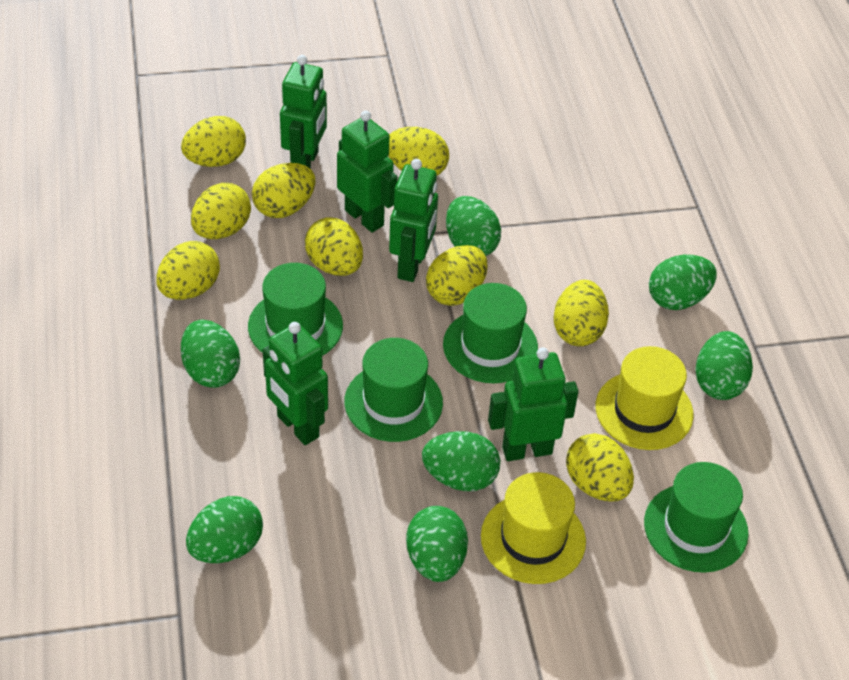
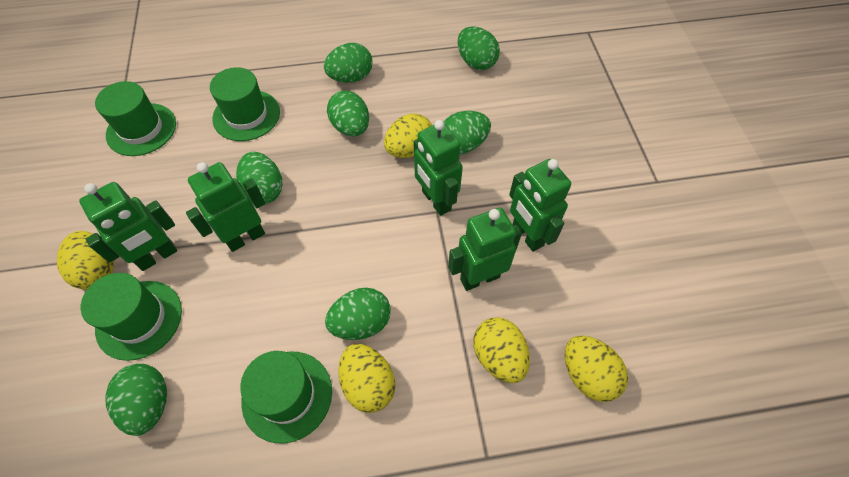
yellow egg: 9 -> 5
yellow hat: 2 -> 0

